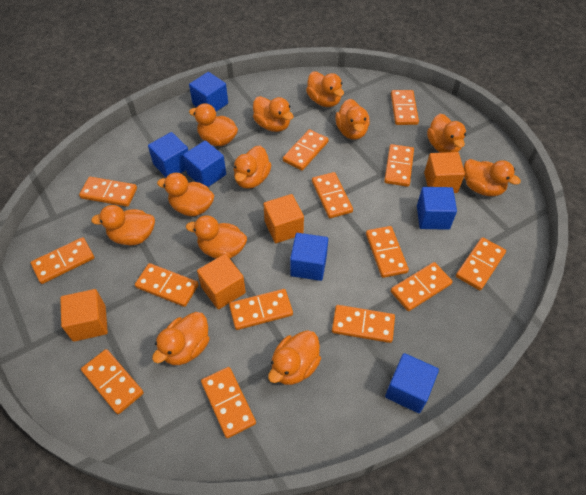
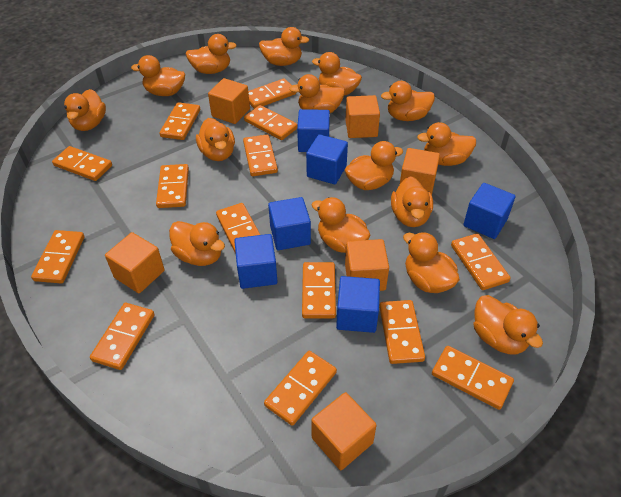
orange cube: 4 -> 6
orange duck: 12 -> 15

